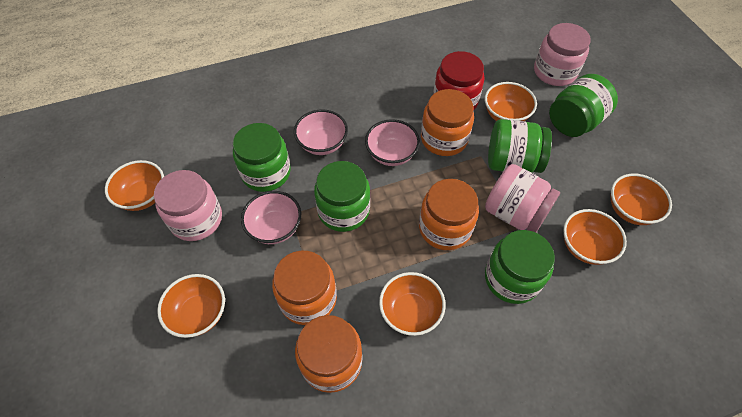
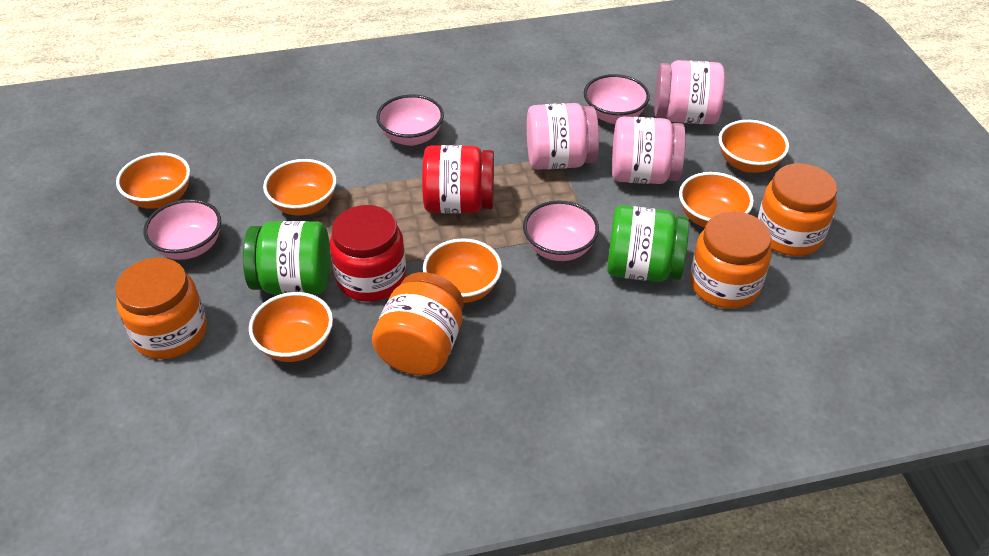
green jar: 5 -> 2
pink bowl: 3 -> 4
red jar: 1 -> 2

